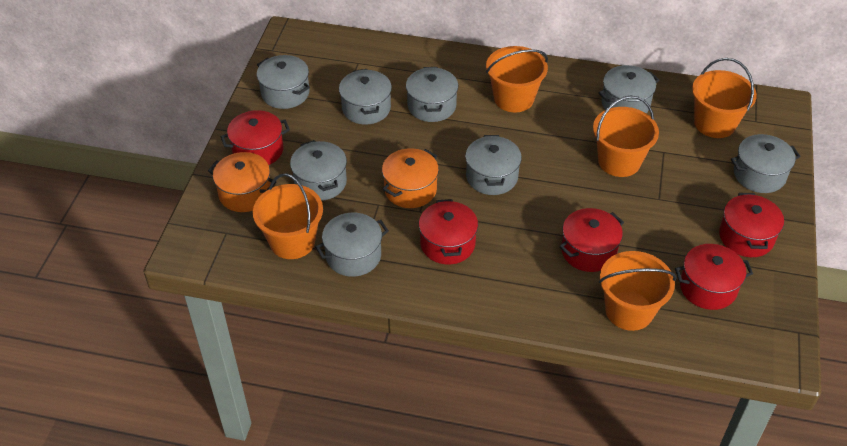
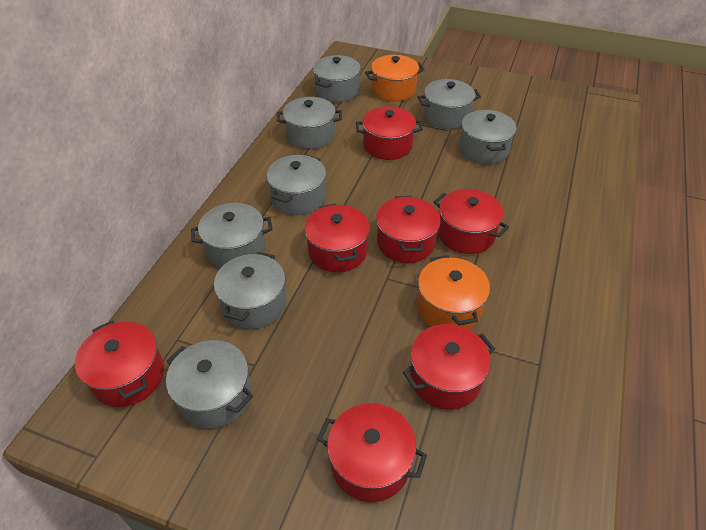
orange bucket: 5 -> 0
red pot: 5 -> 7

